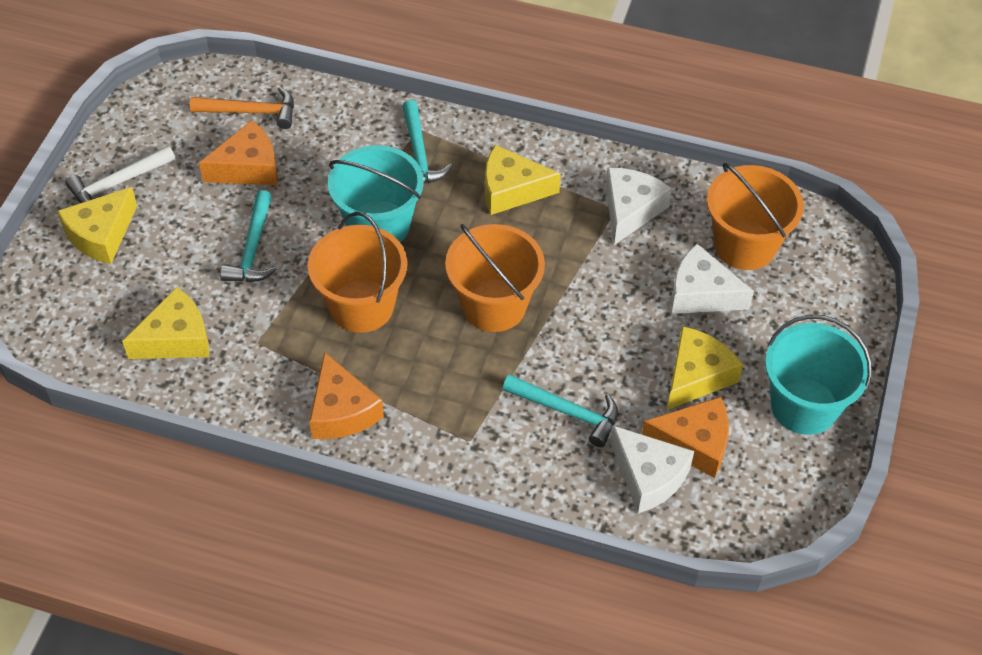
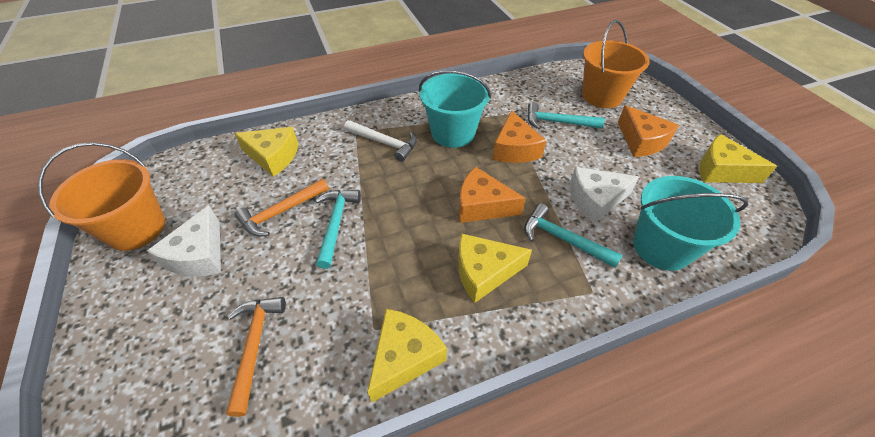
orange bucket: 3 -> 2
orange hammer: 1 -> 2
white cheese: 3 -> 2

